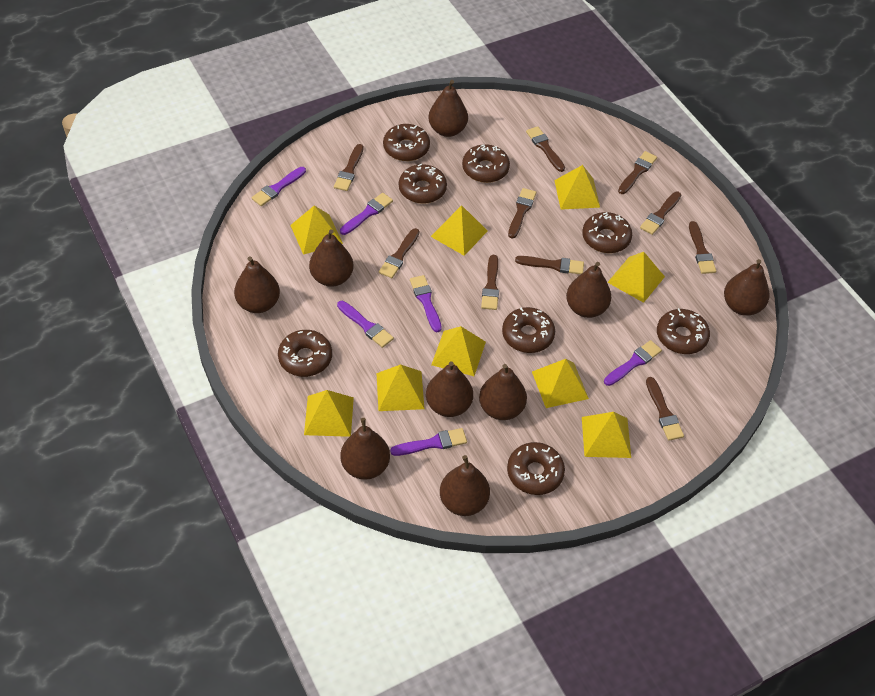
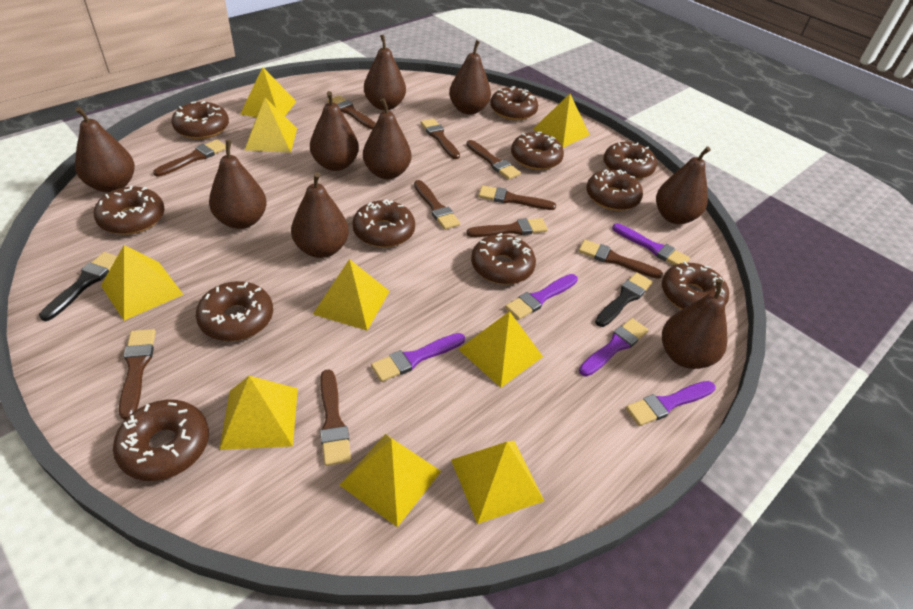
black brush: 0 -> 2
brown donut: 8 -> 11
purple brush: 6 -> 5

